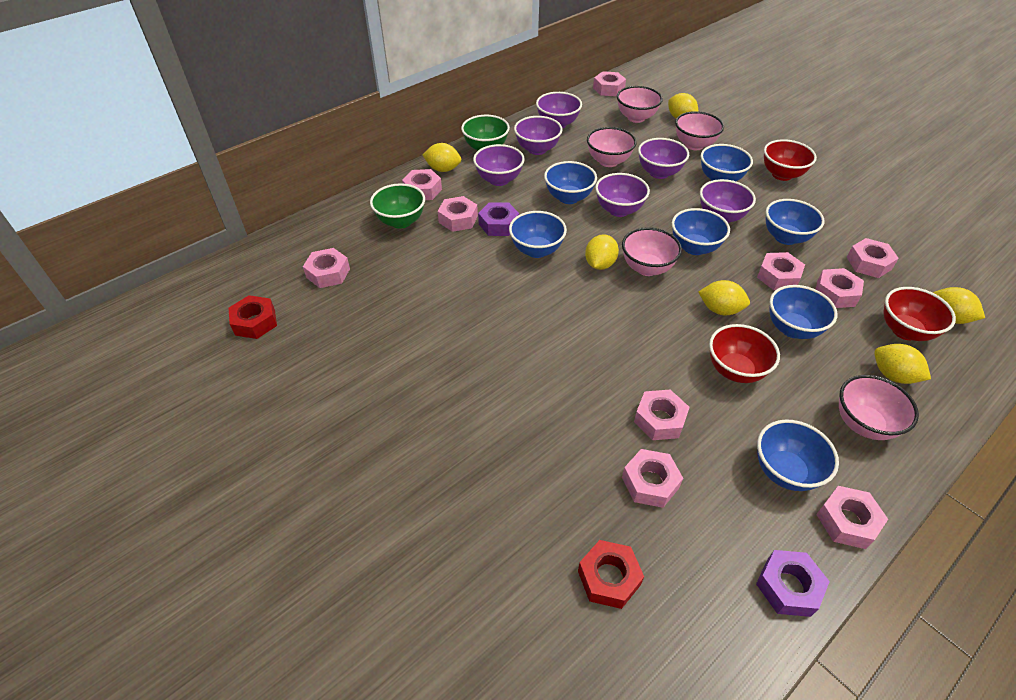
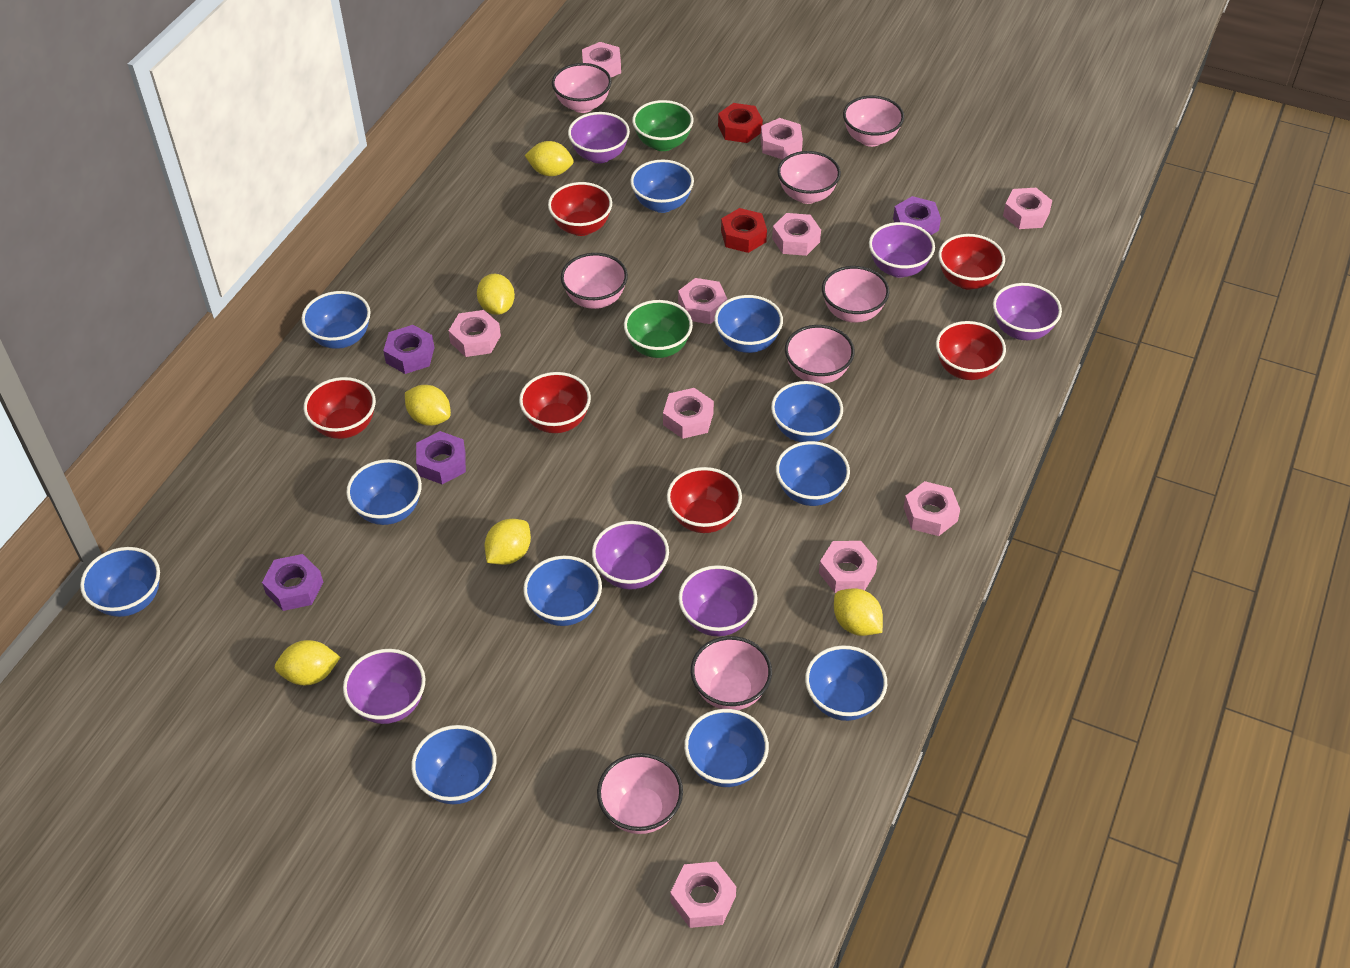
blue bowl: 7 -> 11
pink bowl: 5 -> 8
purple nut: 2 -> 4
red bowl: 3 -> 6

